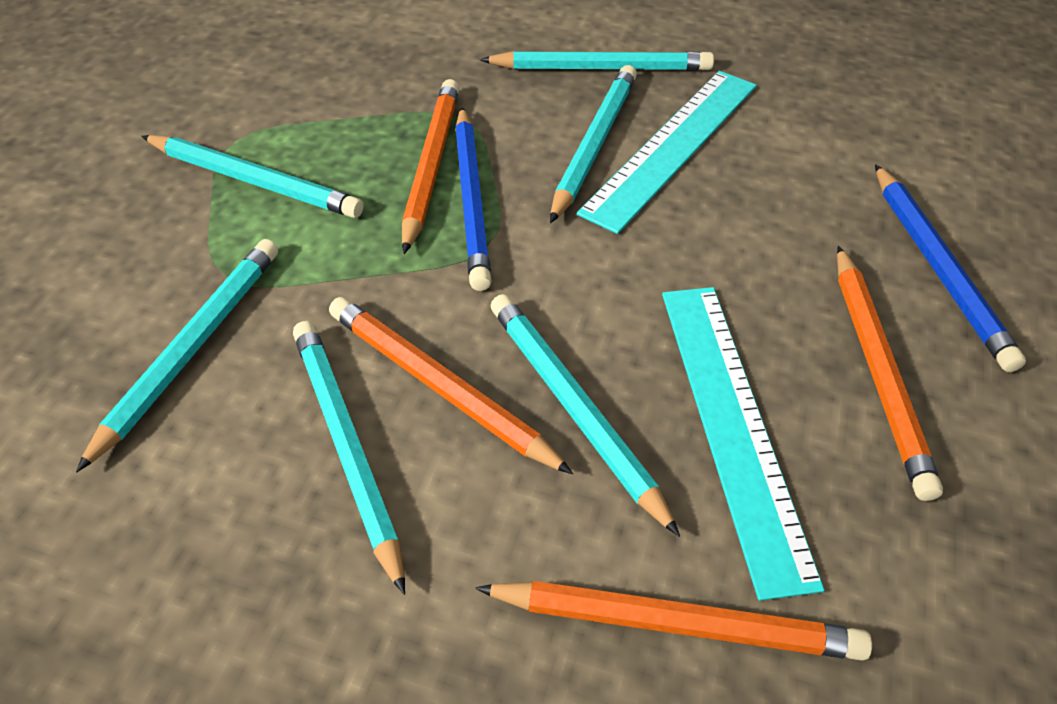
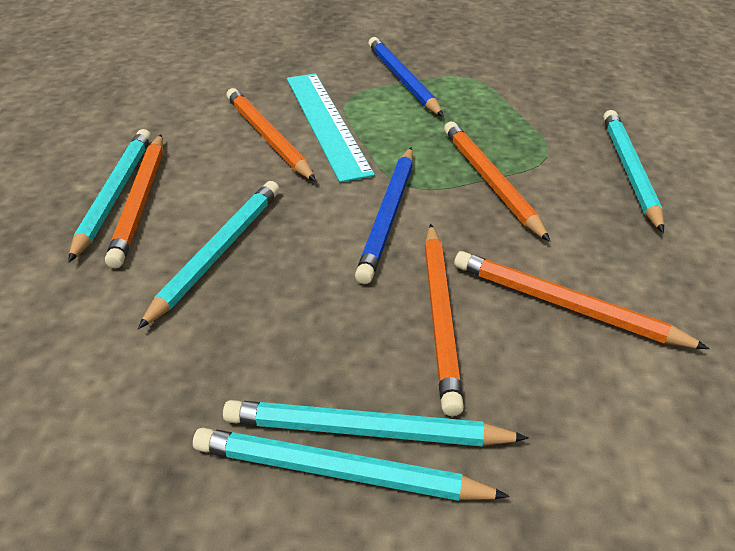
orange pencil: 4 -> 5
turquoise pencil: 6 -> 5
turquoise ruler: 2 -> 1

